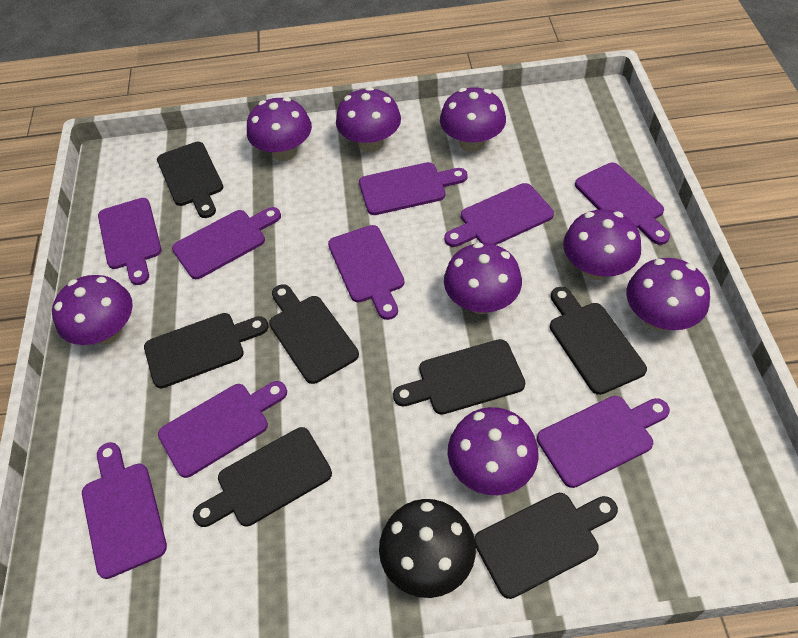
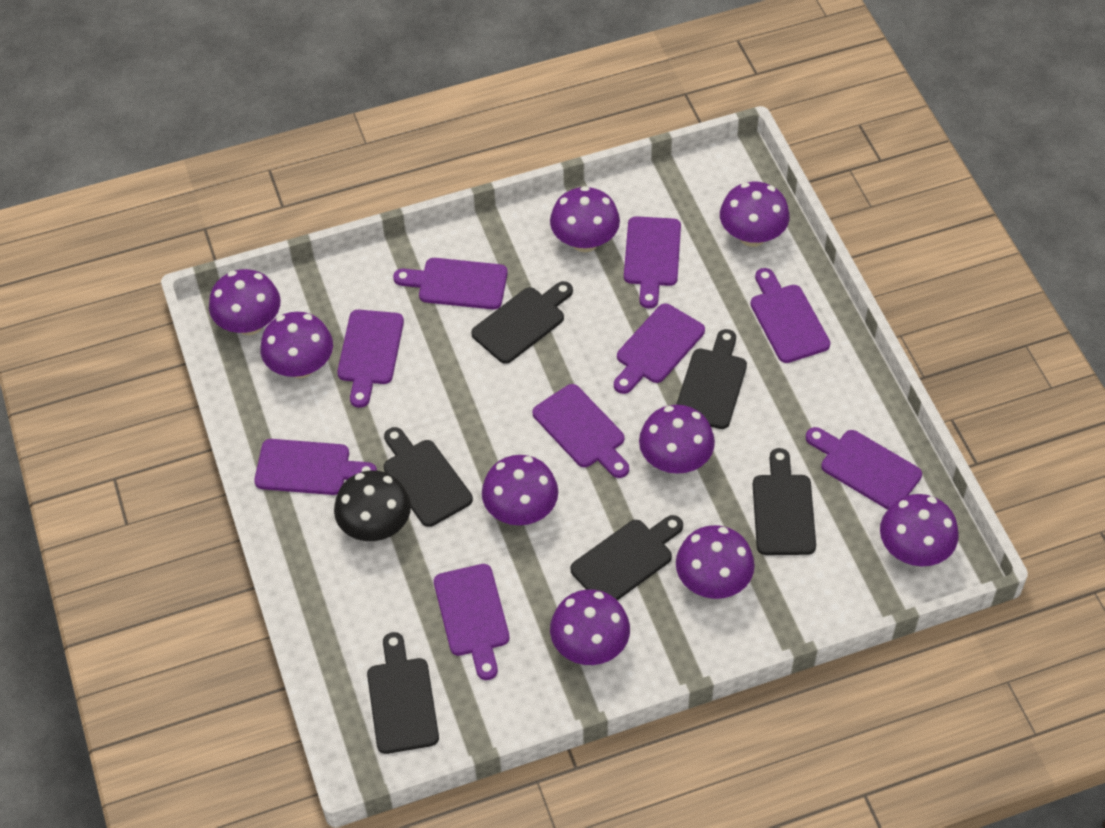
black cutting board: 7 -> 6
purple mushroom: 8 -> 9

